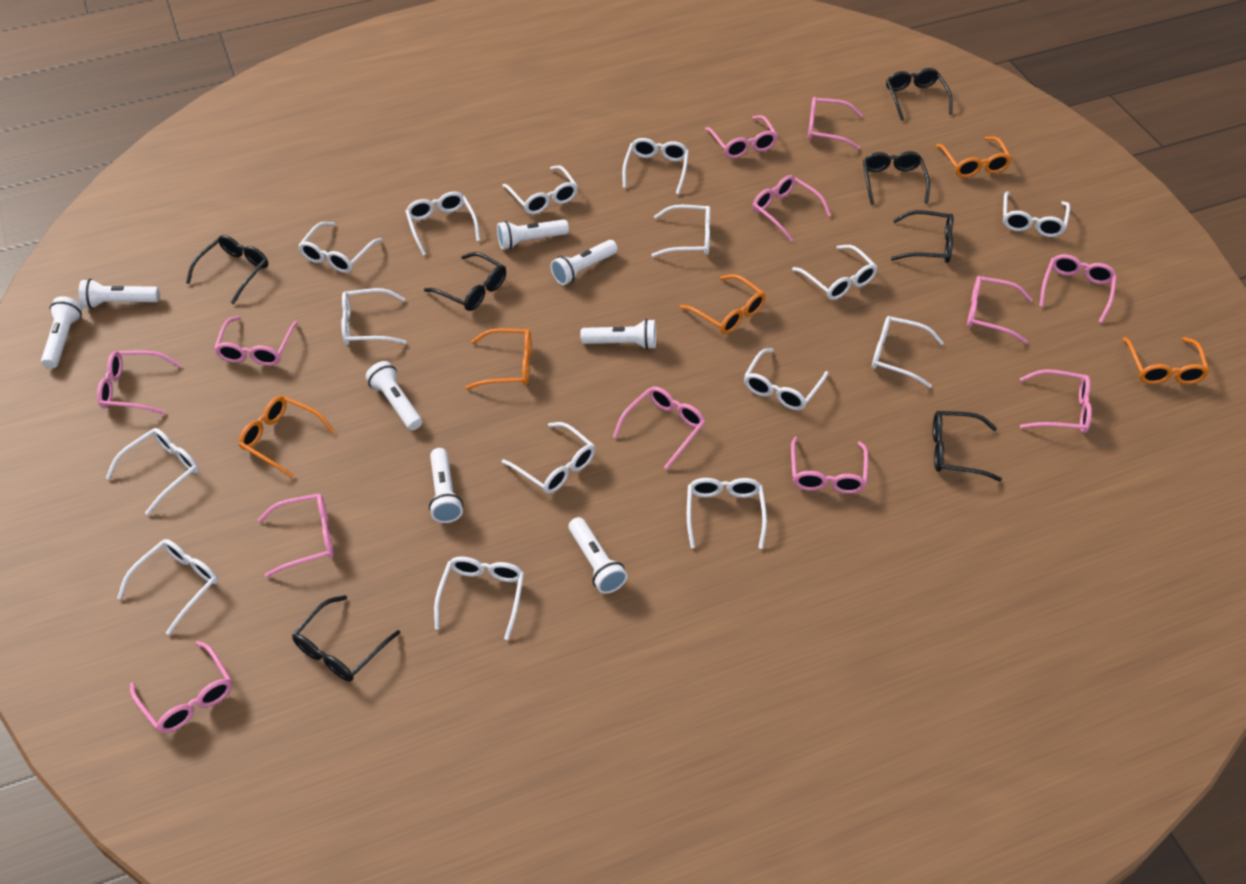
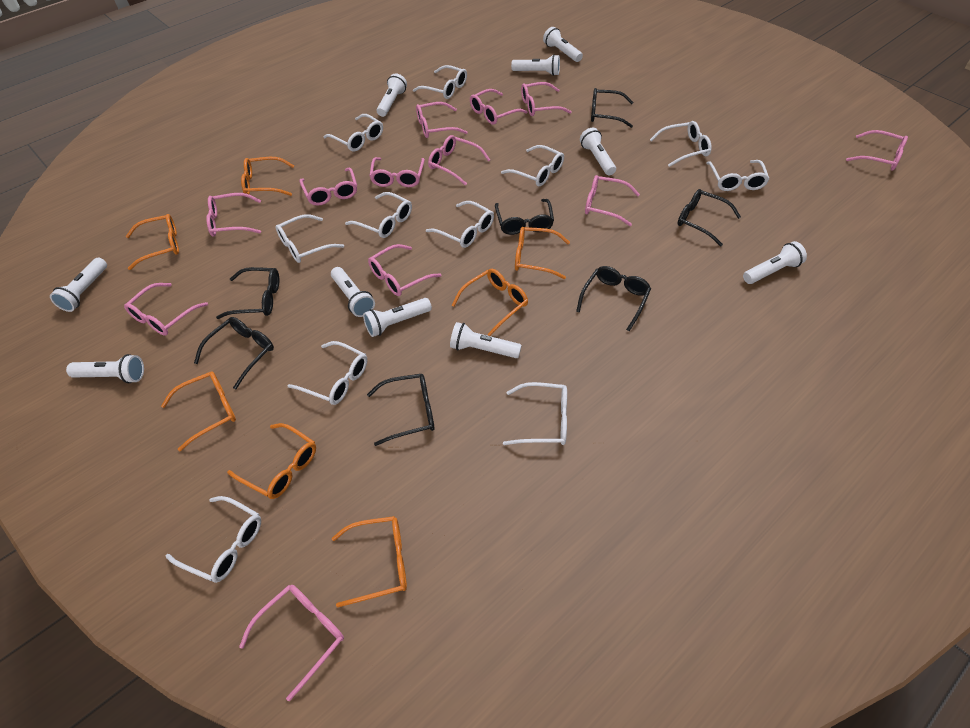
orange glasses: 5 -> 7
white flashlight: 8 -> 10
white glasses: 15 -> 11

